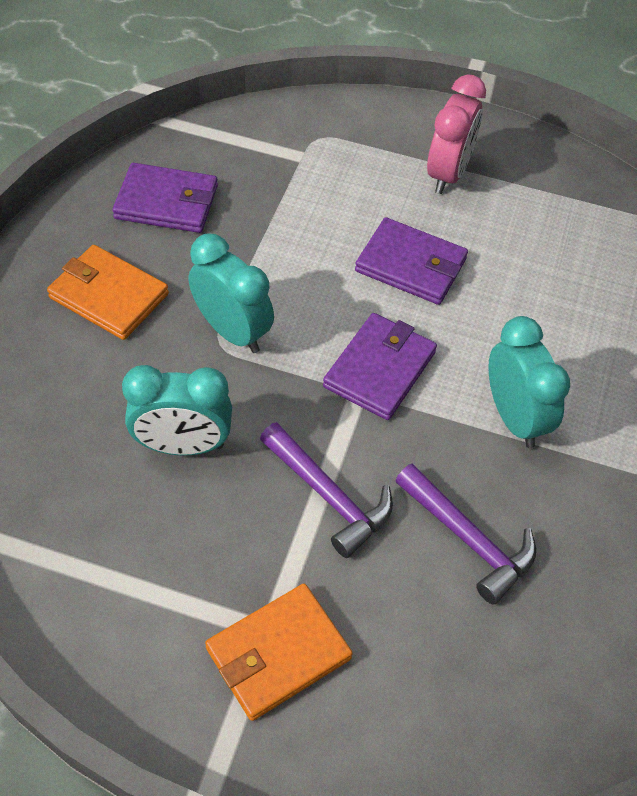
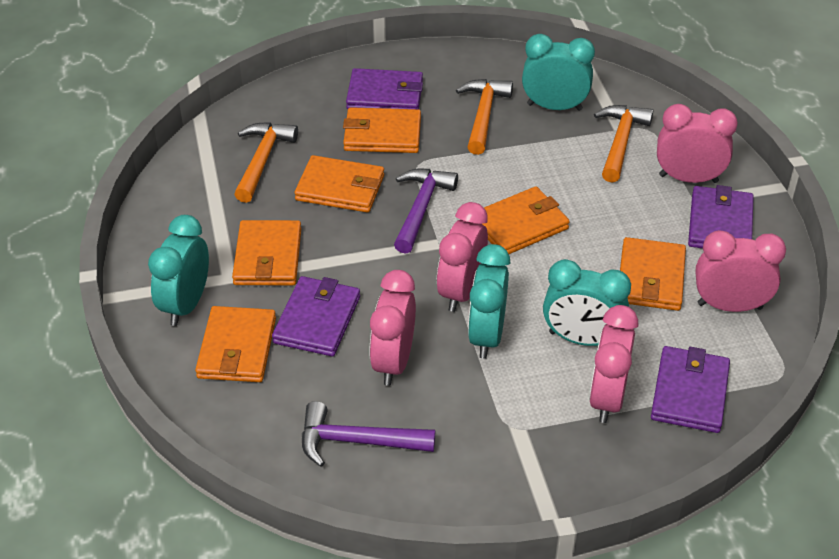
orange hammer: 0 -> 3
orange wallet: 2 -> 6
pink clock: 1 -> 5
purple wallet: 3 -> 4
turquoise clock: 3 -> 4

